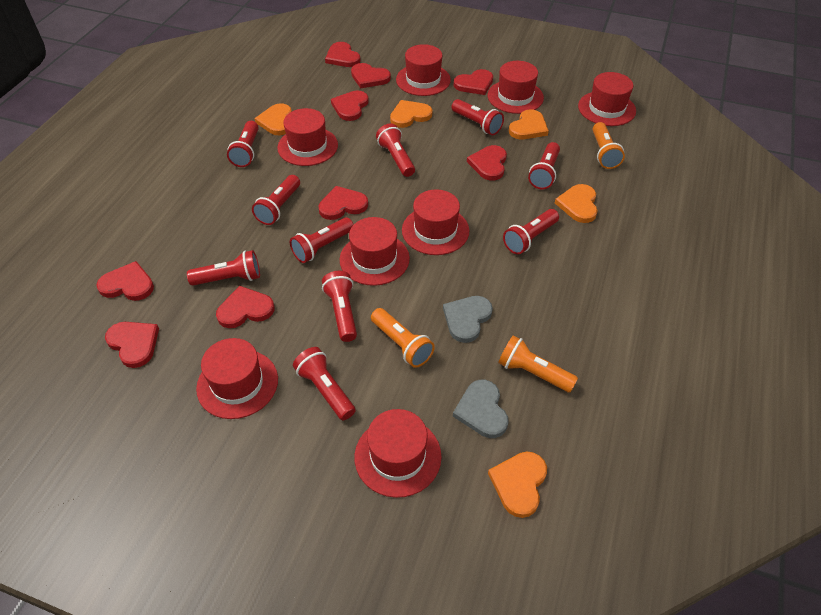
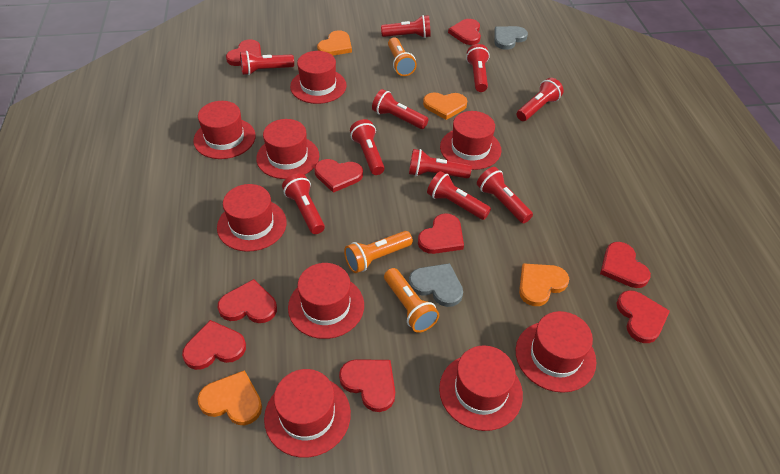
orange heart: 5 -> 4
red hat: 8 -> 9

